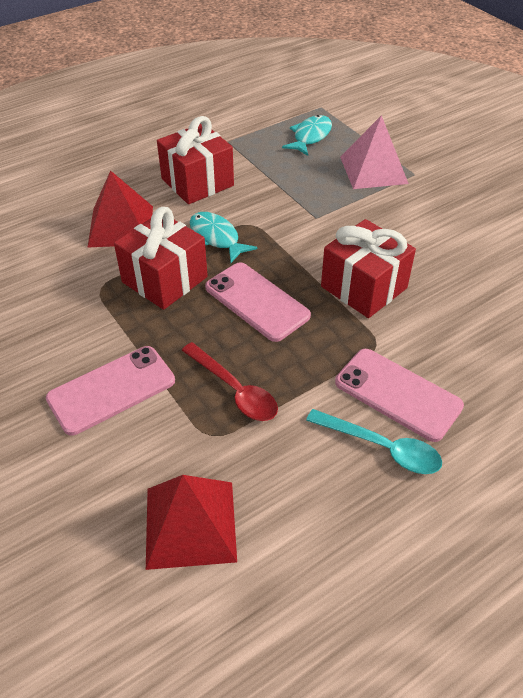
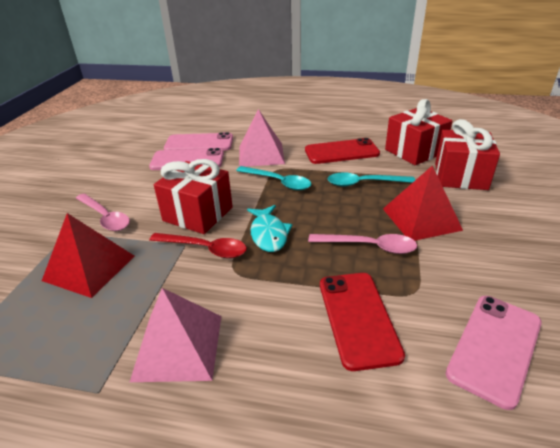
pink pyramid: 1 -> 2
pink spoon: 0 -> 2
red phone: 0 -> 2
turquoise fish: 2 -> 1
turquoise spoon: 1 -> 2

